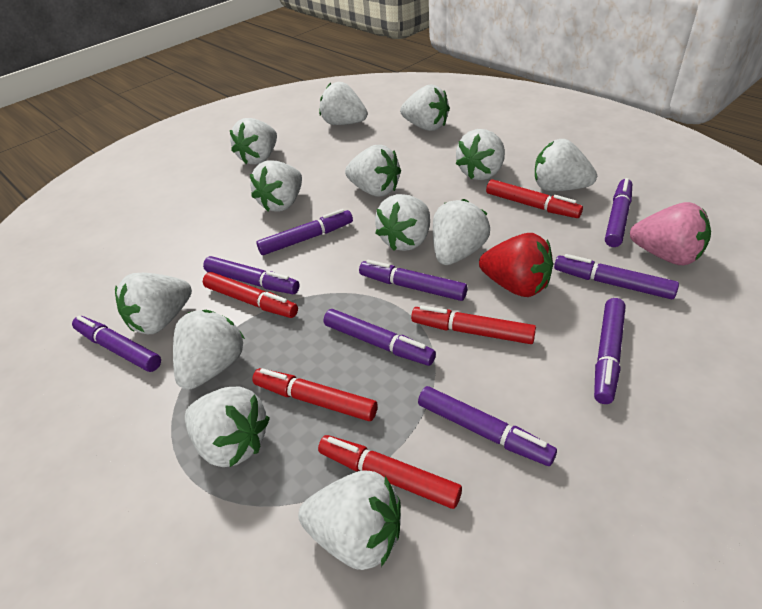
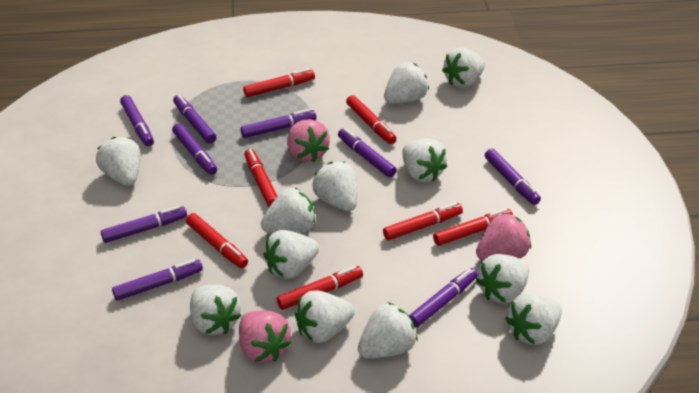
pink strawberry: 1 -> 3
red marker: 5 -> 7
red strawberry: 1 -> 0
white strawberry: 13 -> 12

